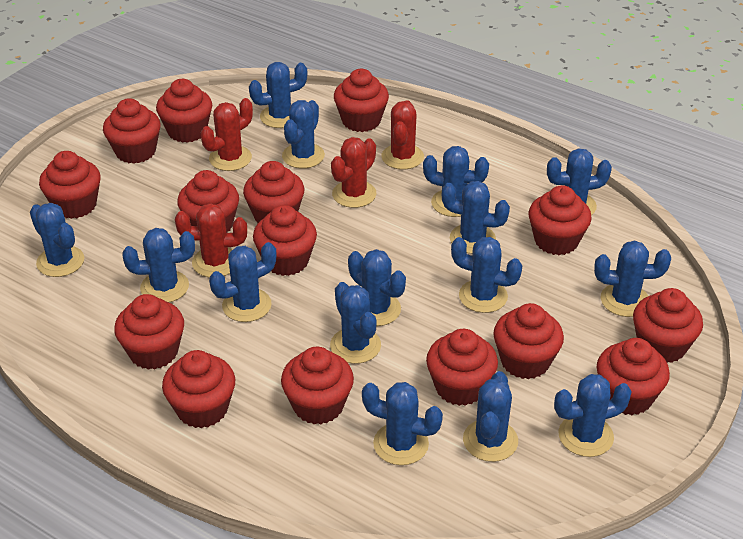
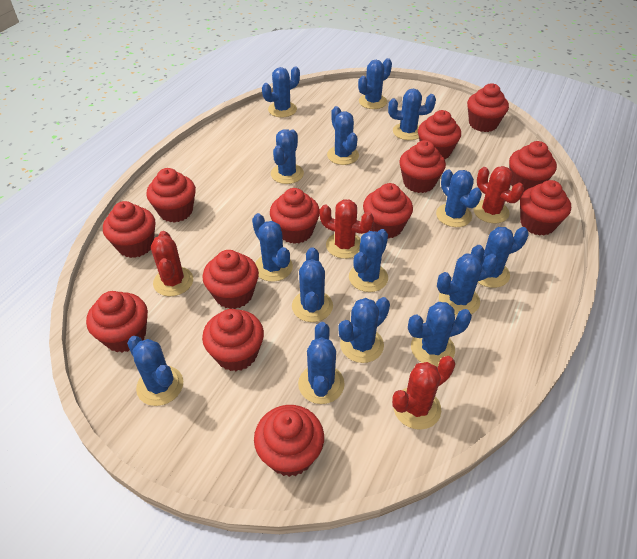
red cupcake: 15 -> 13

